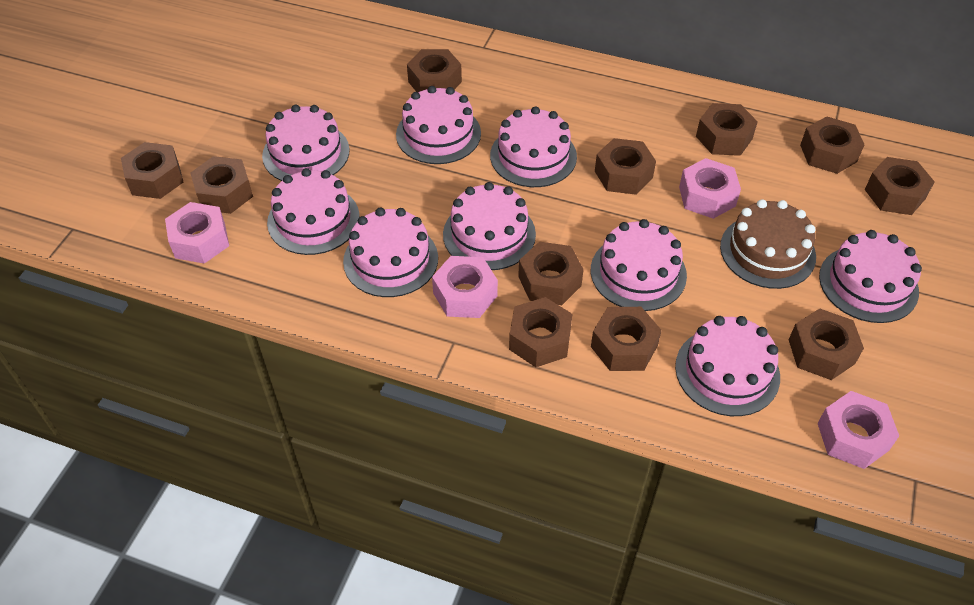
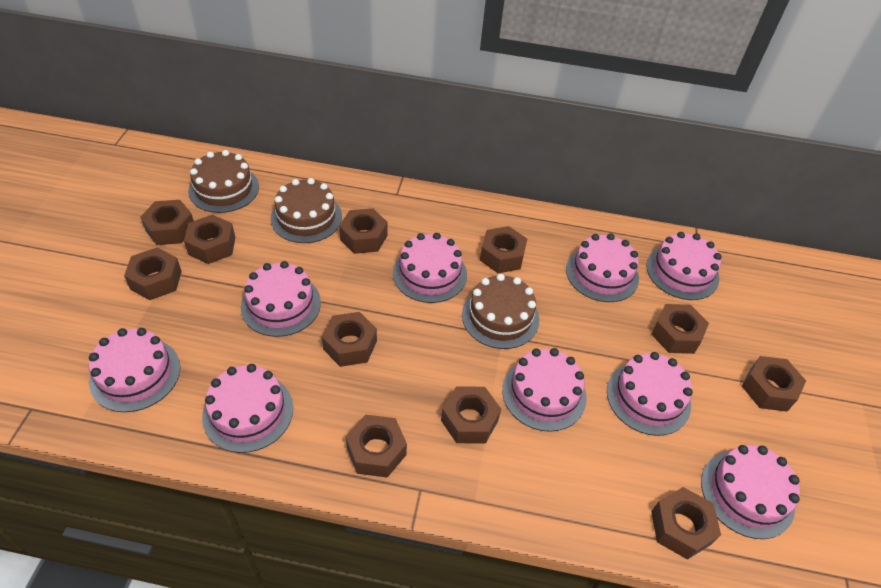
brown cake: 1 -> 3
pink nut: 4 -> 0

